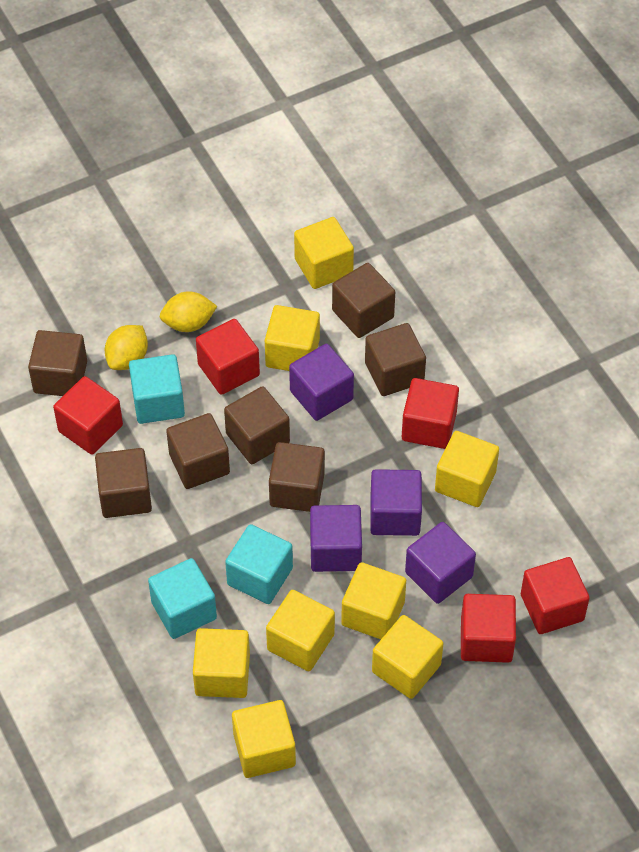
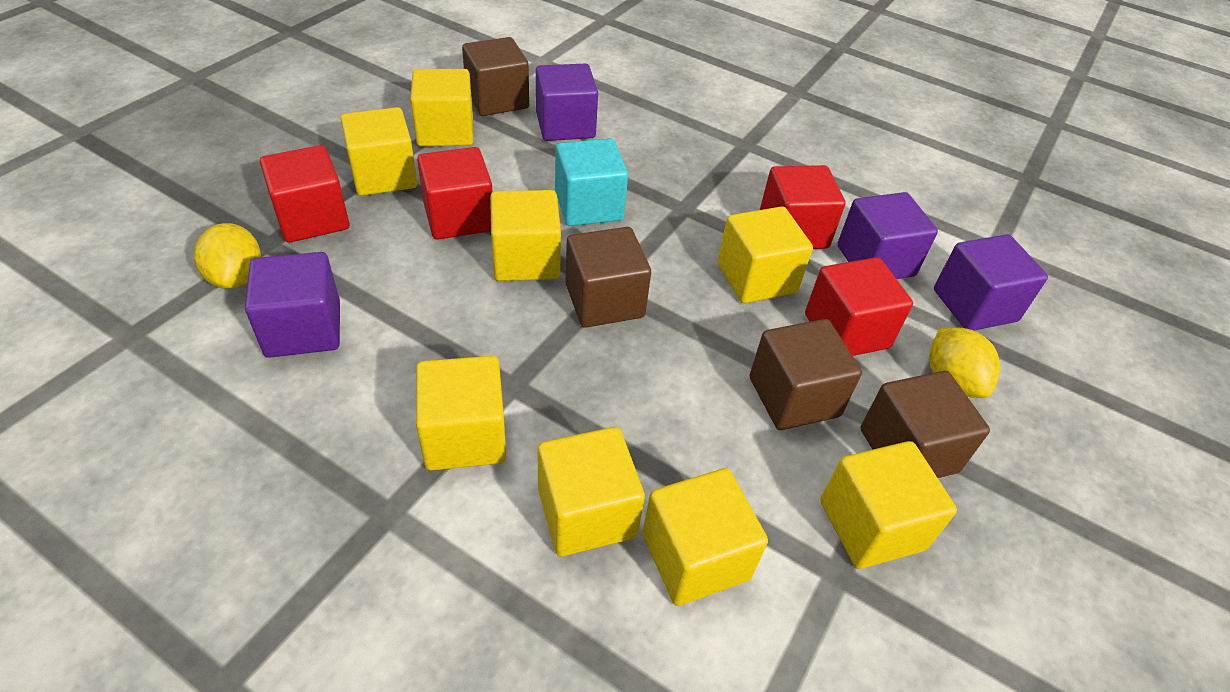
brown cube: 7 -> 4
red cube: 5 -> 4
turquoise cube: 3 -> 1

